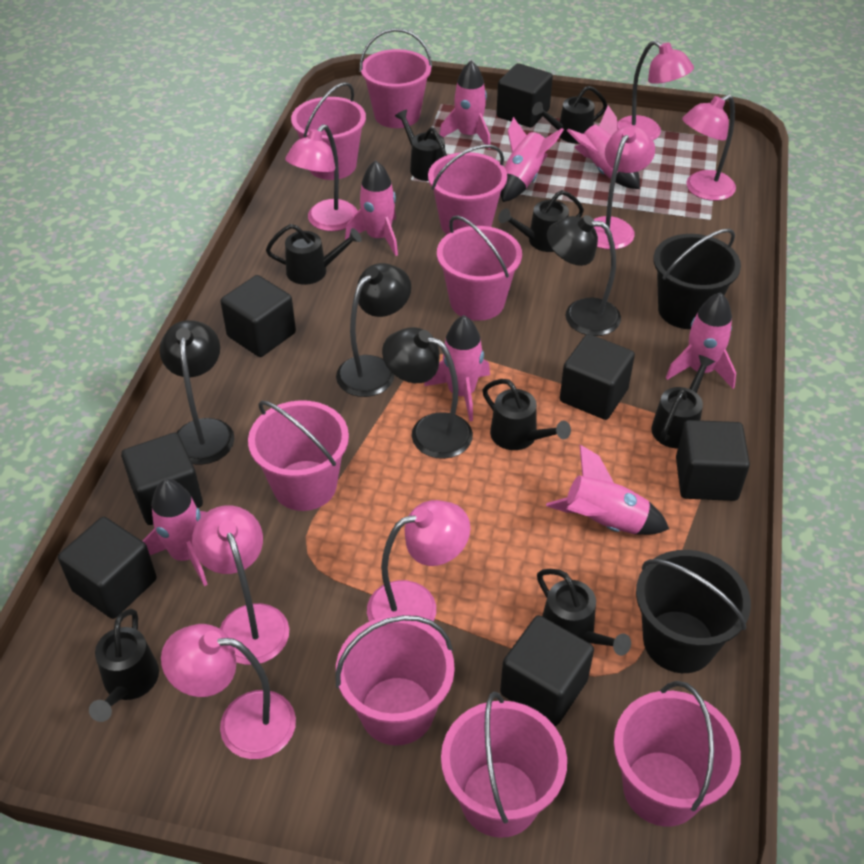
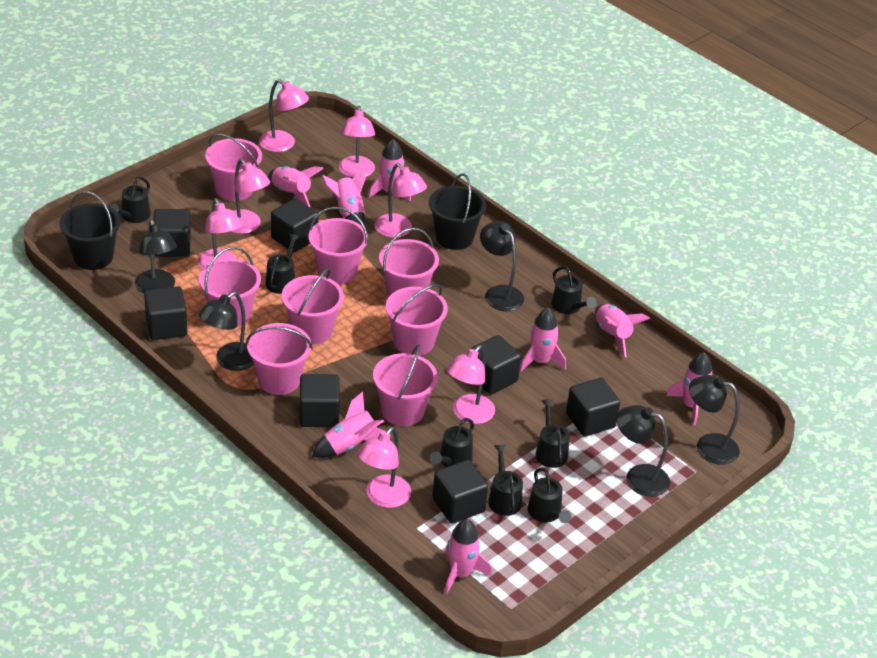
black lamp: 4 -> 5
black watering can: 8 -> 7

